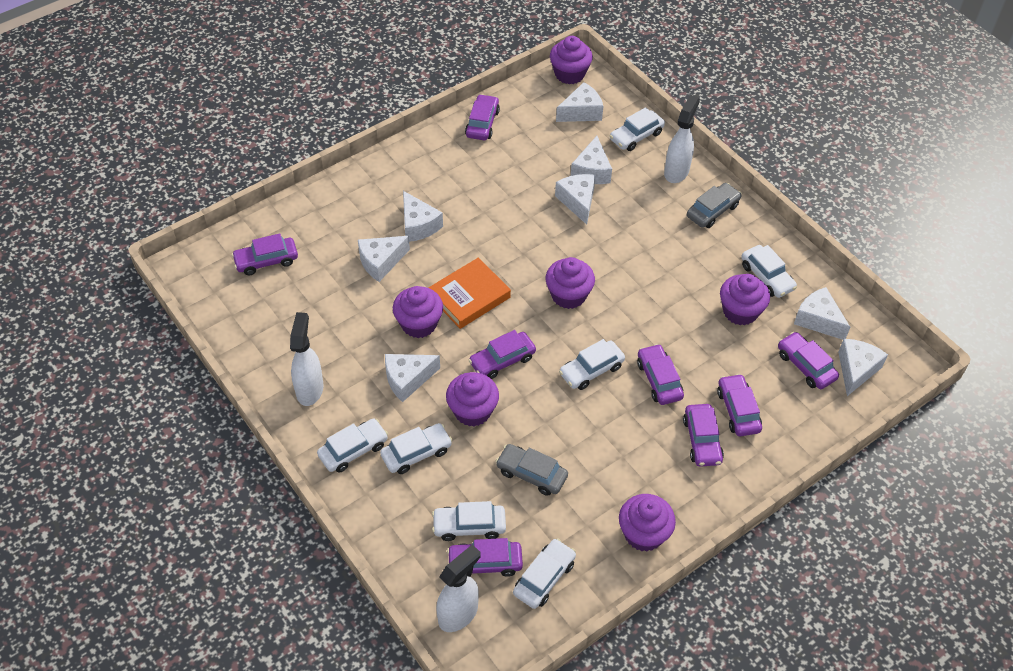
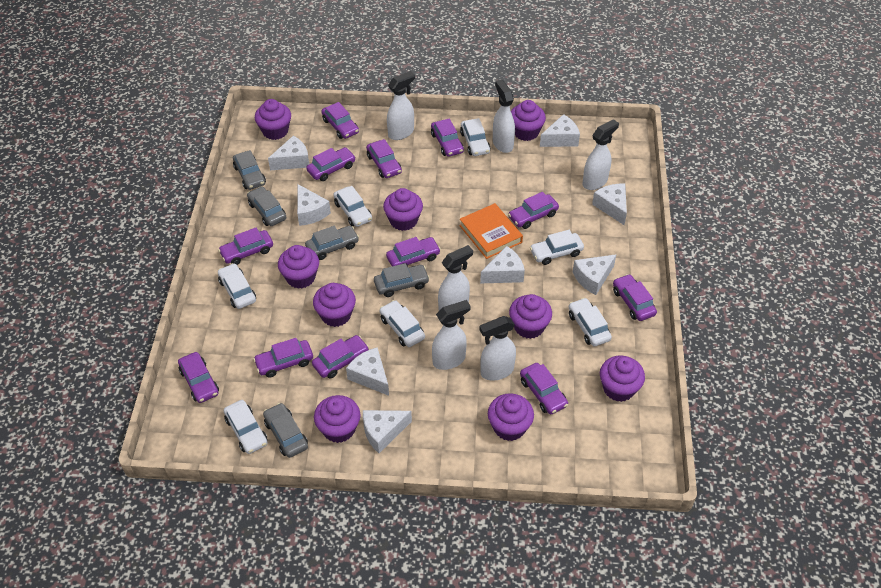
grey car: 2 -> 5
purple car: 8 -> 12
purple cupcake: 6 -> 9
white spray bottle: 3 -> 6

